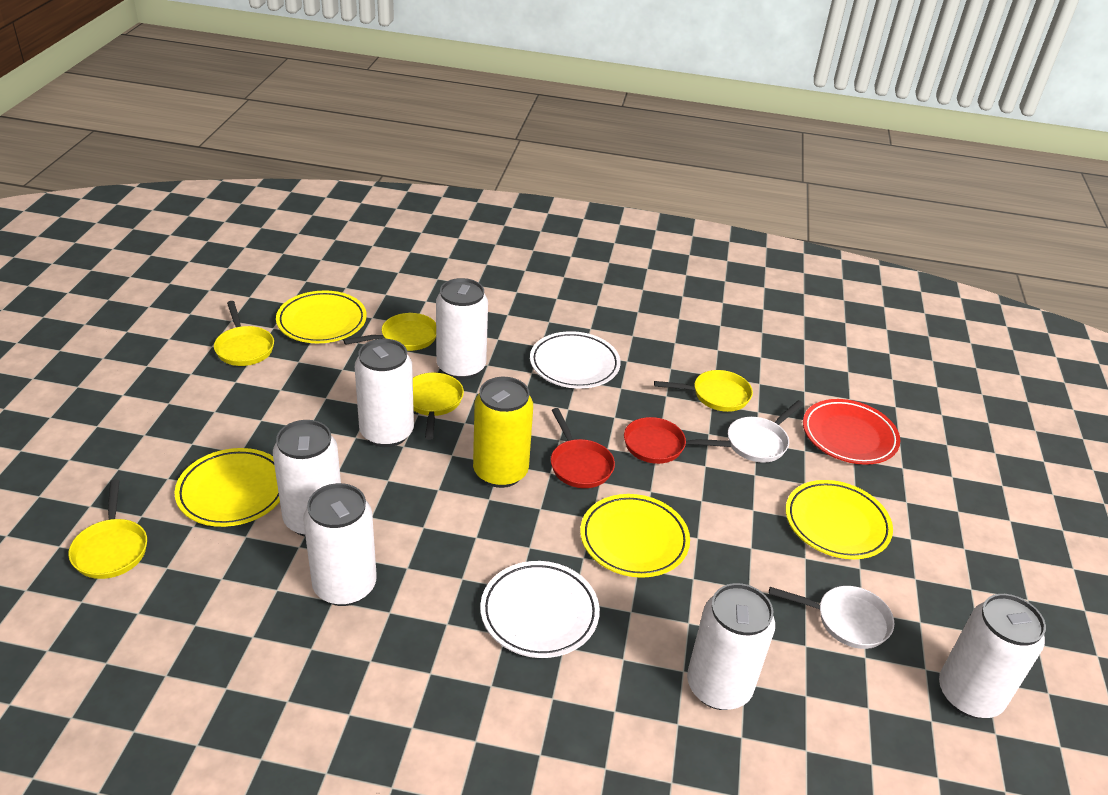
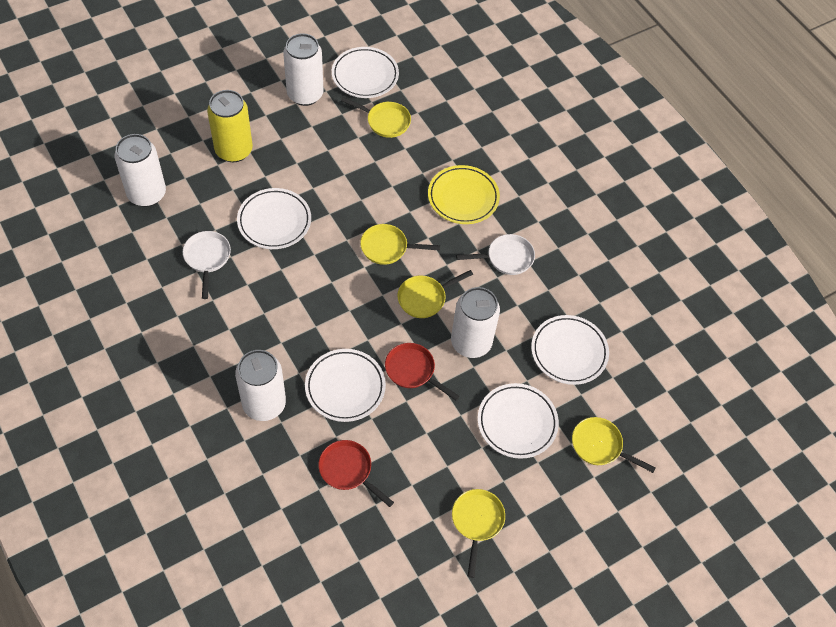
red plate: 1 -> 0
white can: 6 -> 4
white plate: 2 -> 5
yellow plate: 4 -> 1

